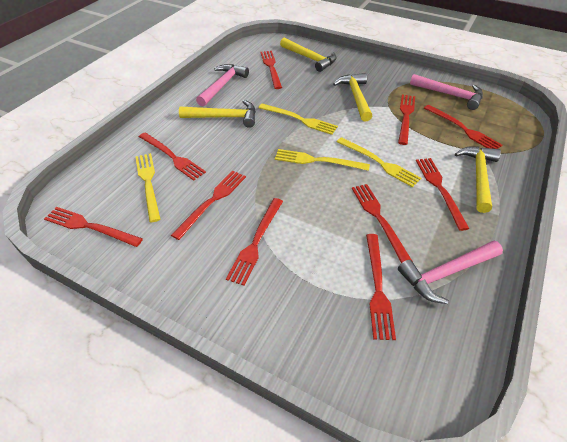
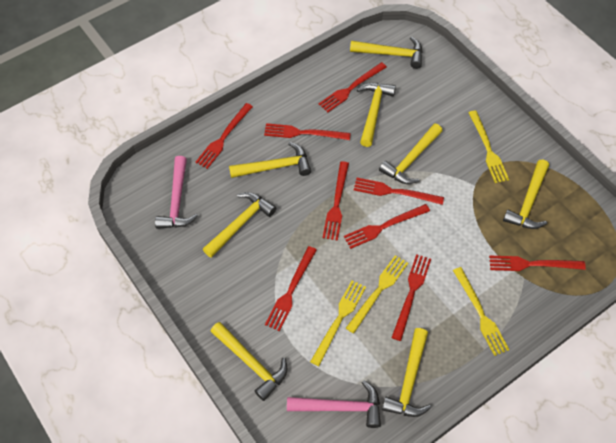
pink hammer: 3 -> 2
red fork: 10 -> 9
yellow hammer: 4 -> 8

